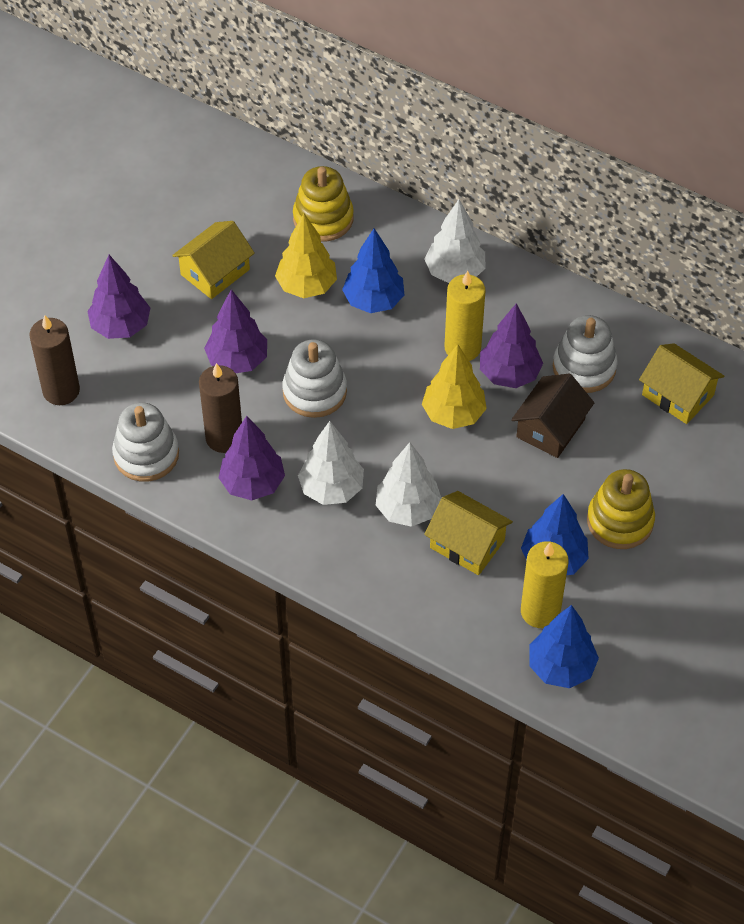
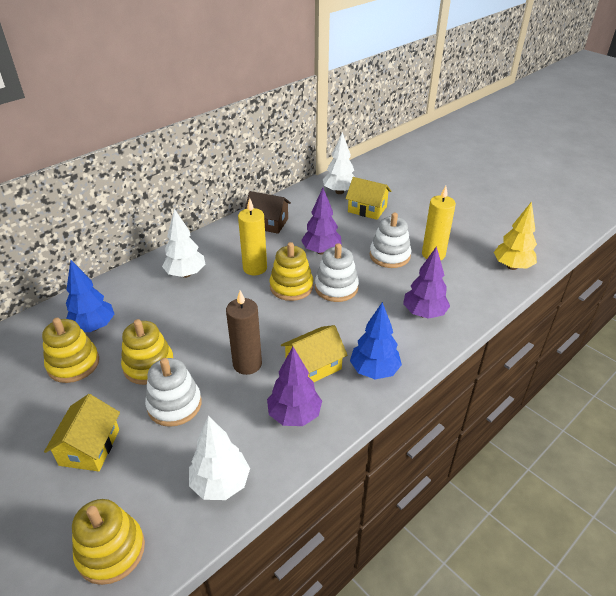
blue tree: 3 -> 2
brown candle: 2 -> 1
purple tree: 4 -> 3
yellow stacking toy: 2 -> 4
yellow tree: 2 -> 1

